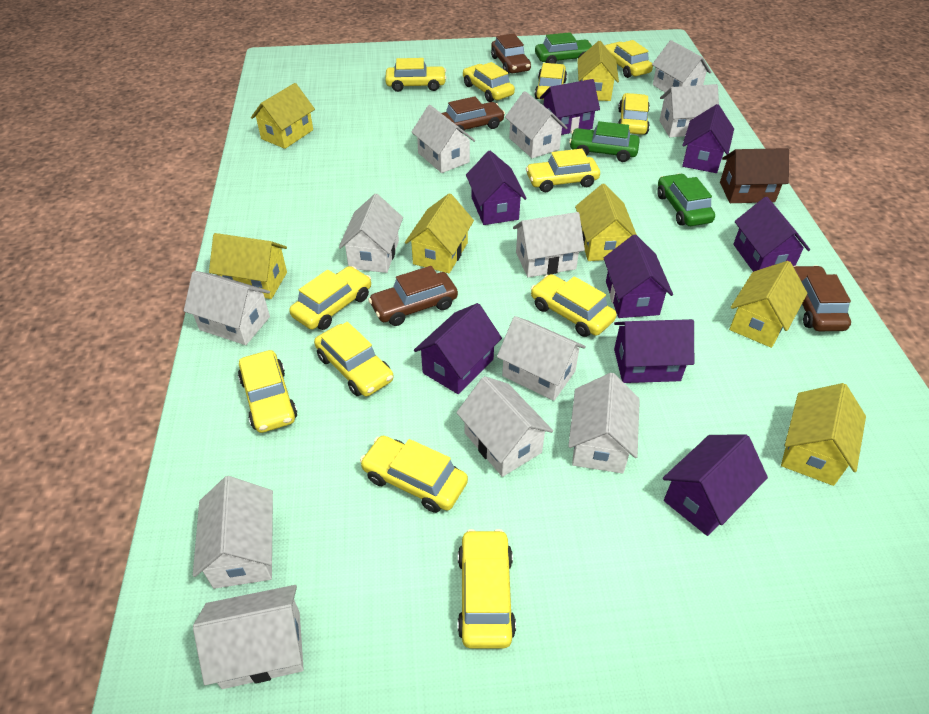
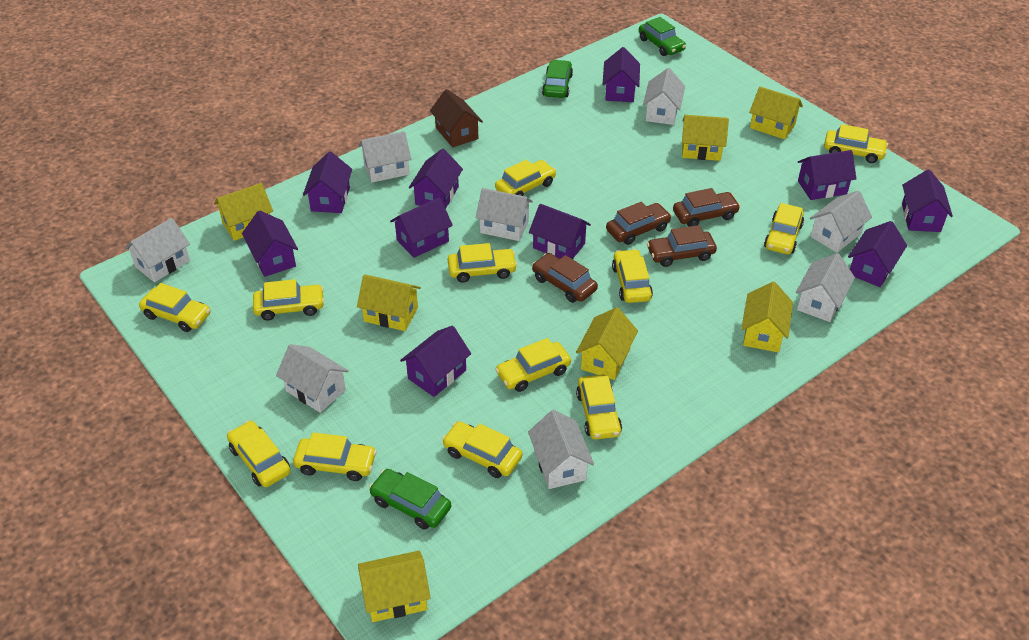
purple house: 8 -> 10
white house: 12 -> 8

